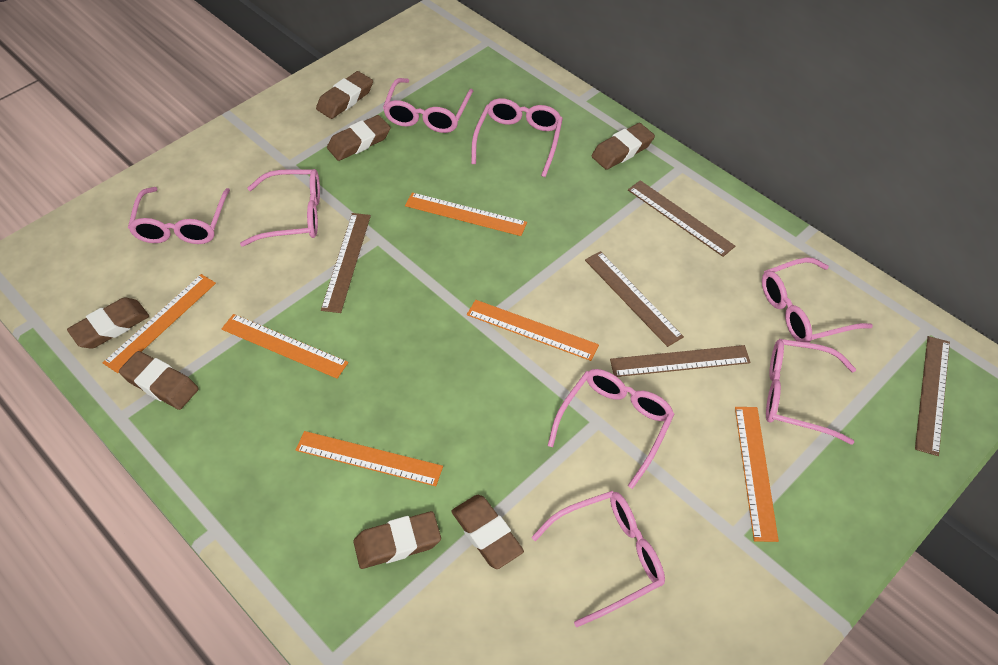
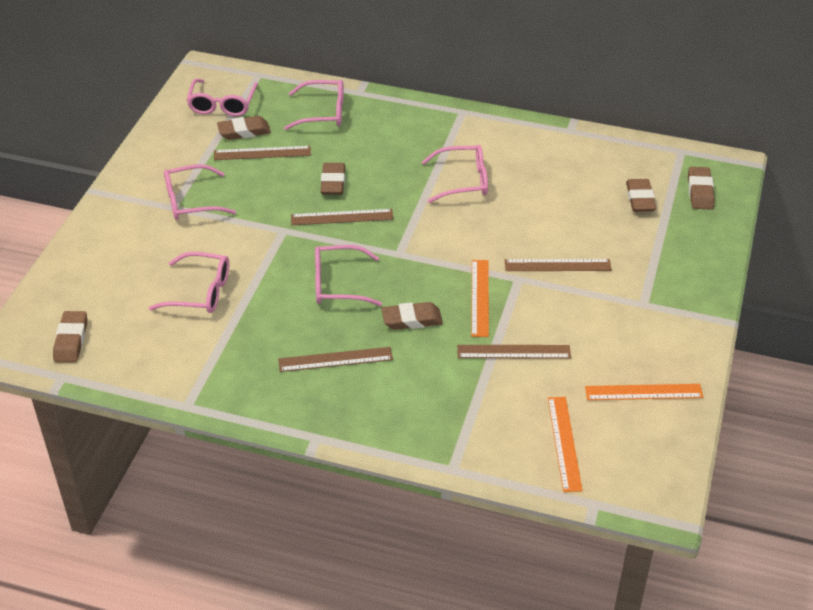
brown eraser: 7 -> 6
orange ruler: 6 -> 3
pink glasses: 8 -> 6

